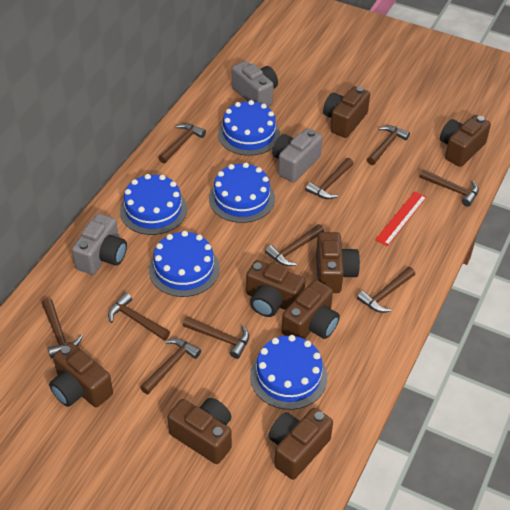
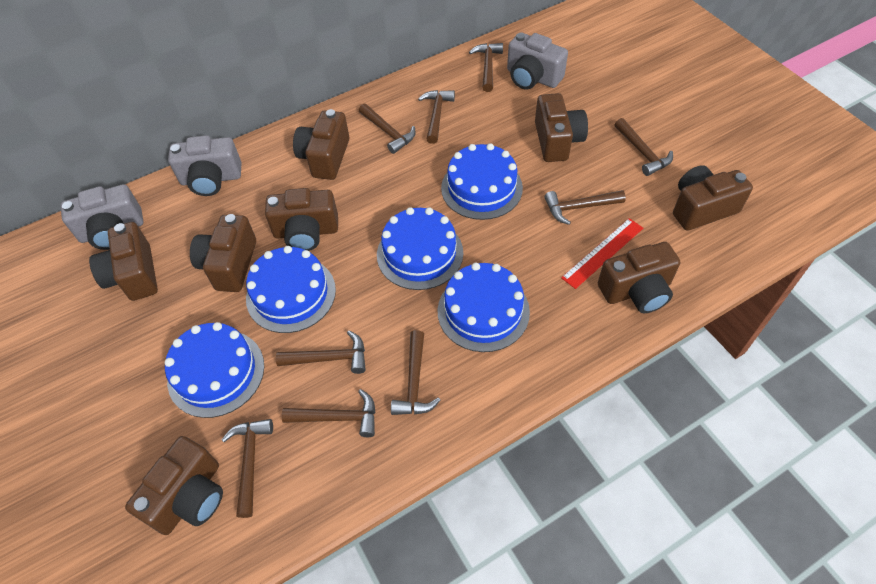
brown hammer: 10 -> 9

